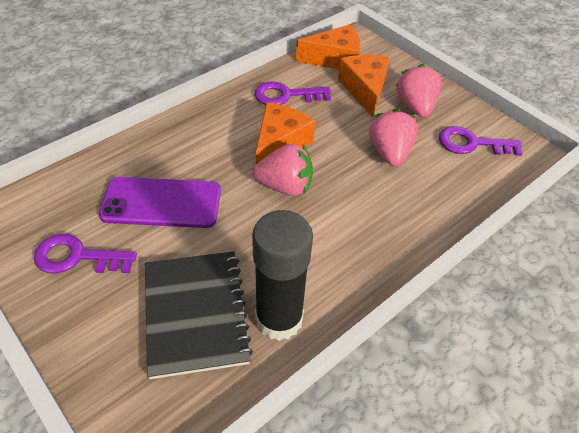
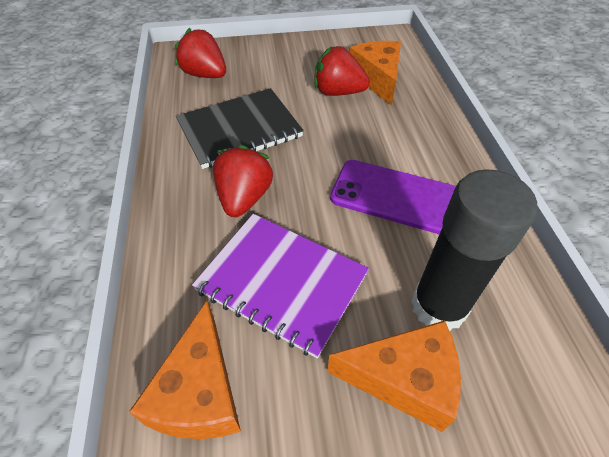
pink strawberry: 3 -> 0
purple key: 3 -> 0
purple notebook: 0 -> 1
red strawberry: 0 -> 3

